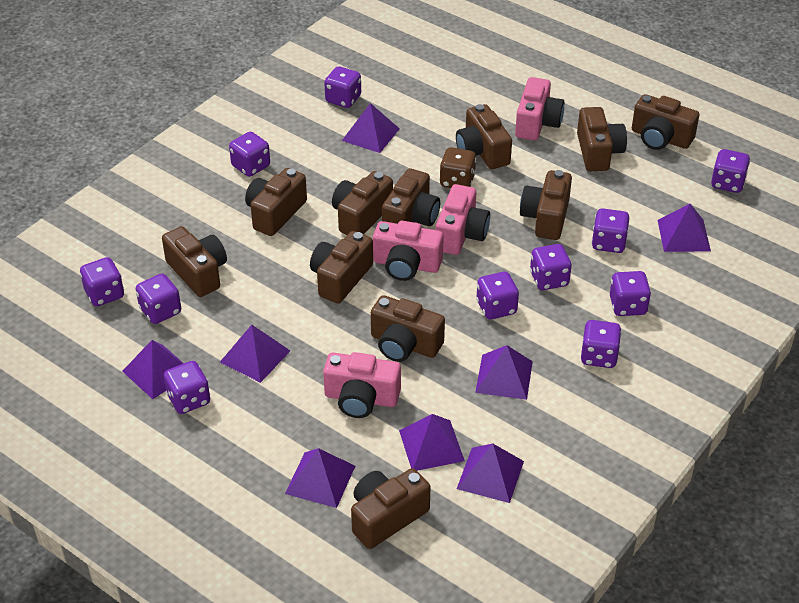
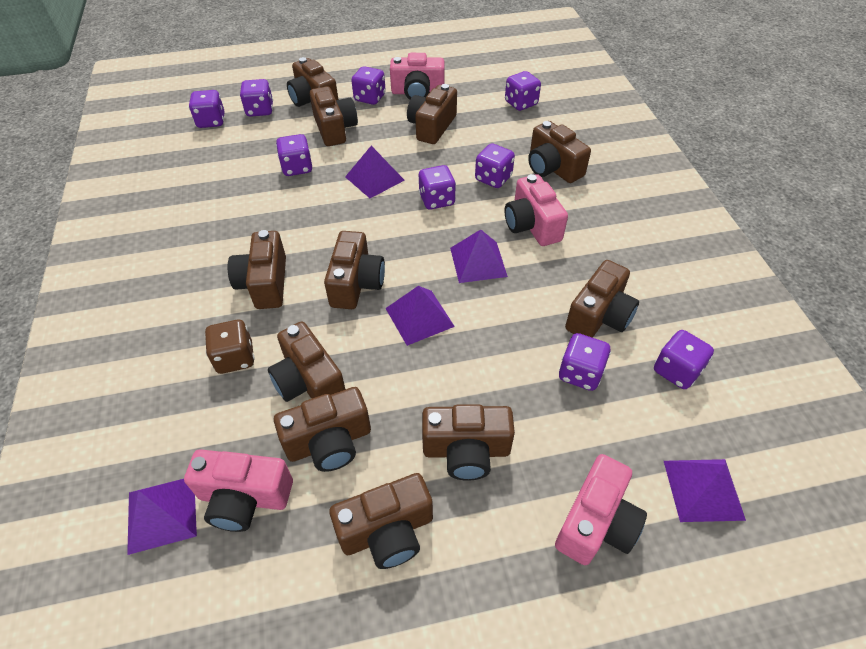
purple dice: 11 -> 9
purple pyramid: 8 -> 5

